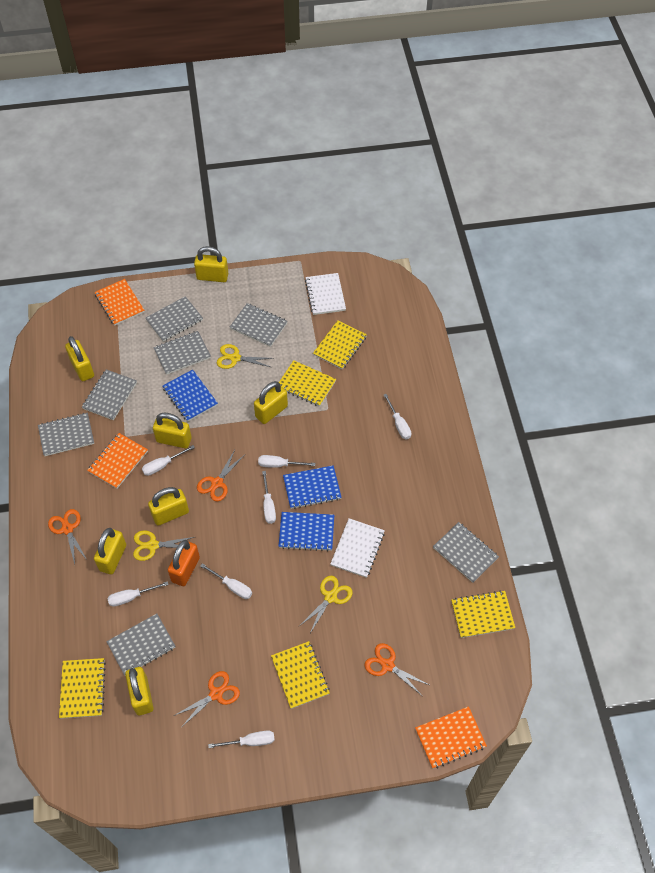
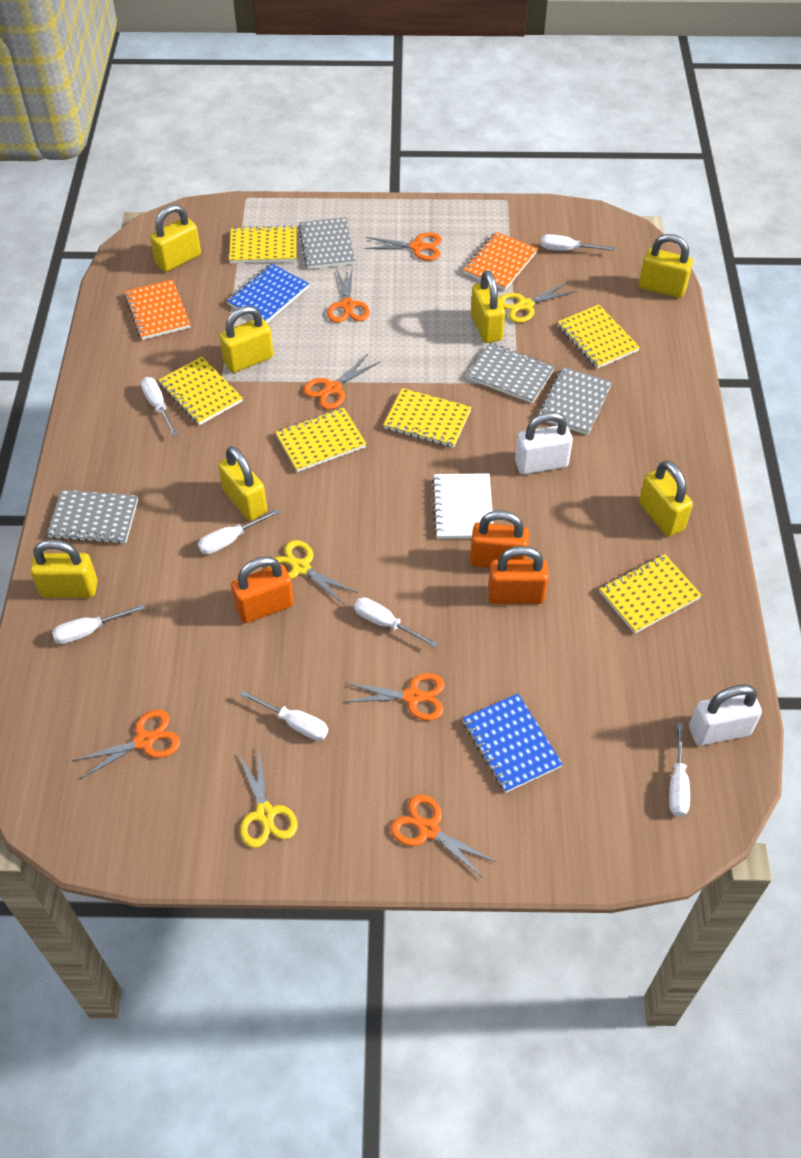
blue notebook: 3 -> 2
grey notebook: 7 -> 4
orange notebook: 3 -> 2
orange padlock: 1 -> 3
orange scissors: 4 -> 6
white notebook: 2 -> 1
white padlock: 0 -> 2
yellow notebook: 5 -> 6

